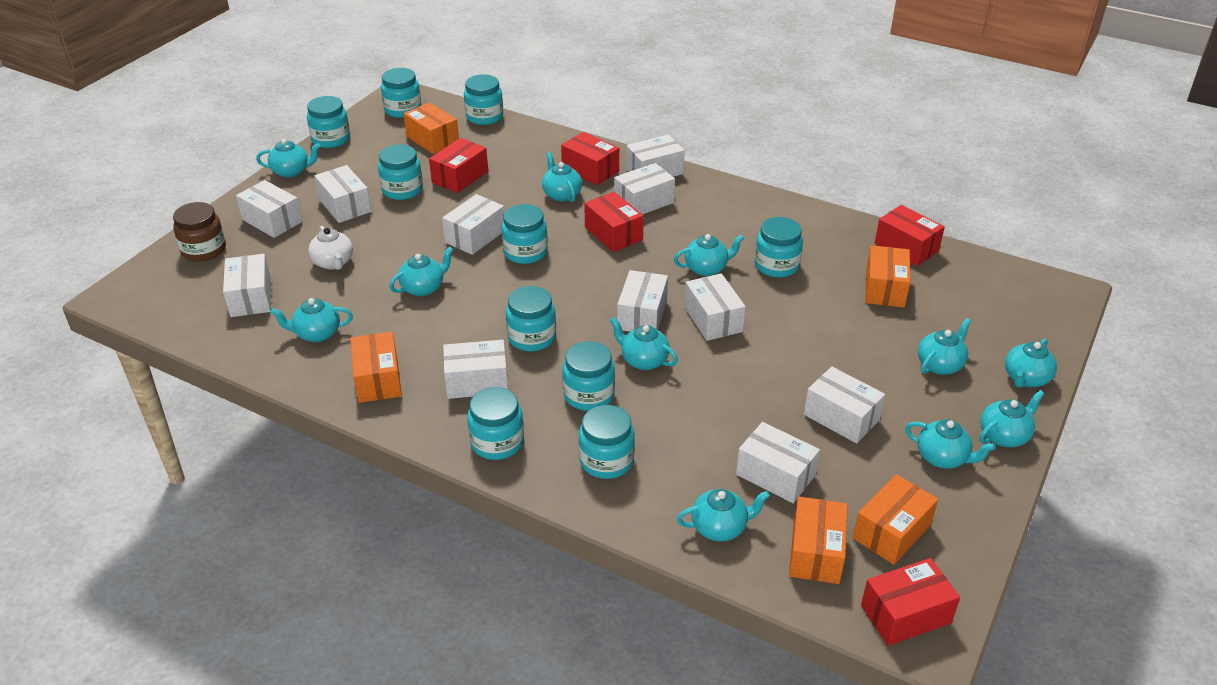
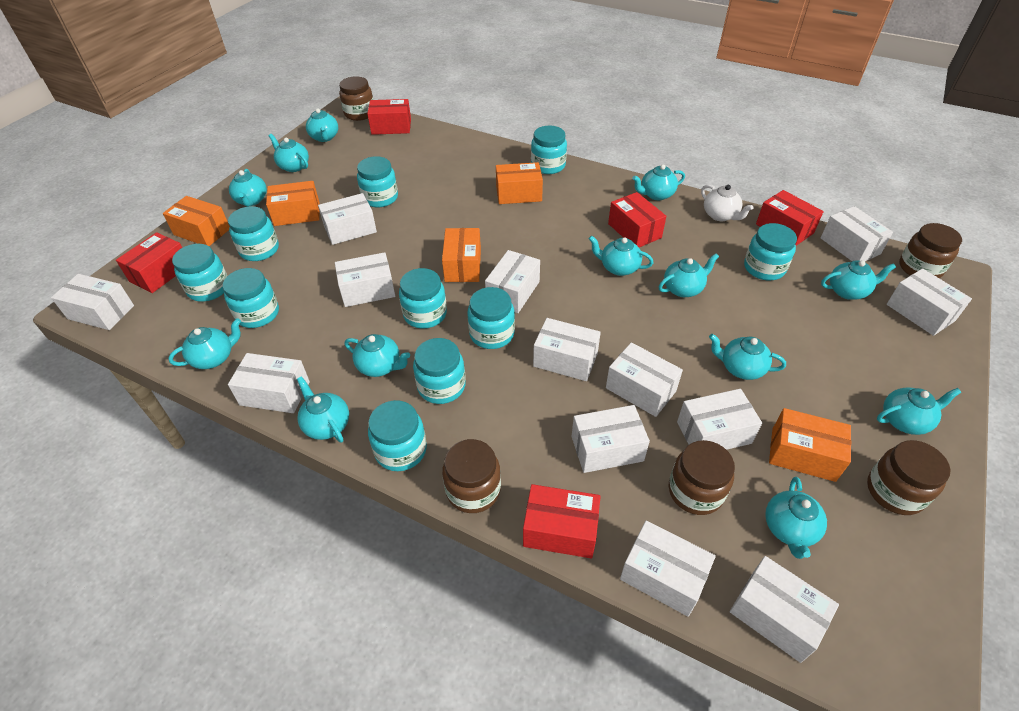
brown jar: 1 -> 5
turquoise teapot: 11 -> 13
white box: 11 -> 13

